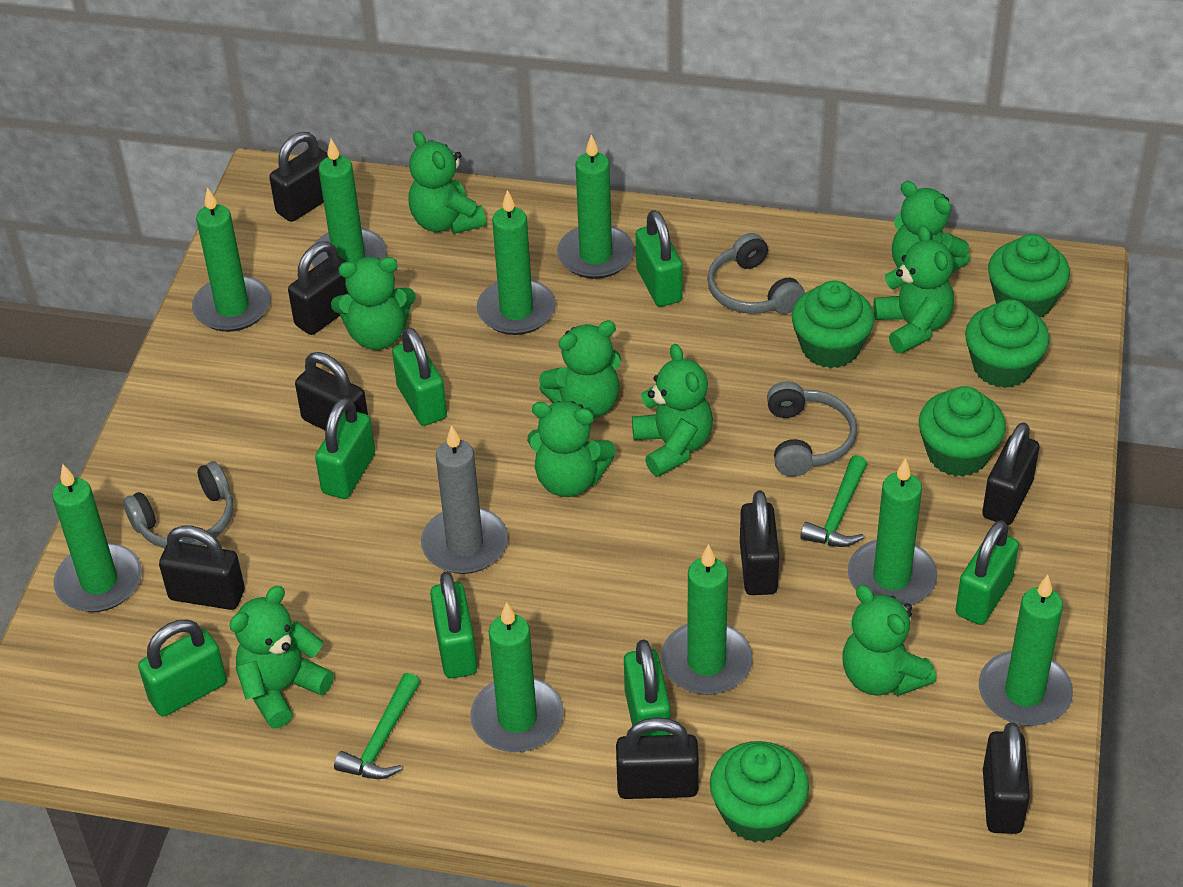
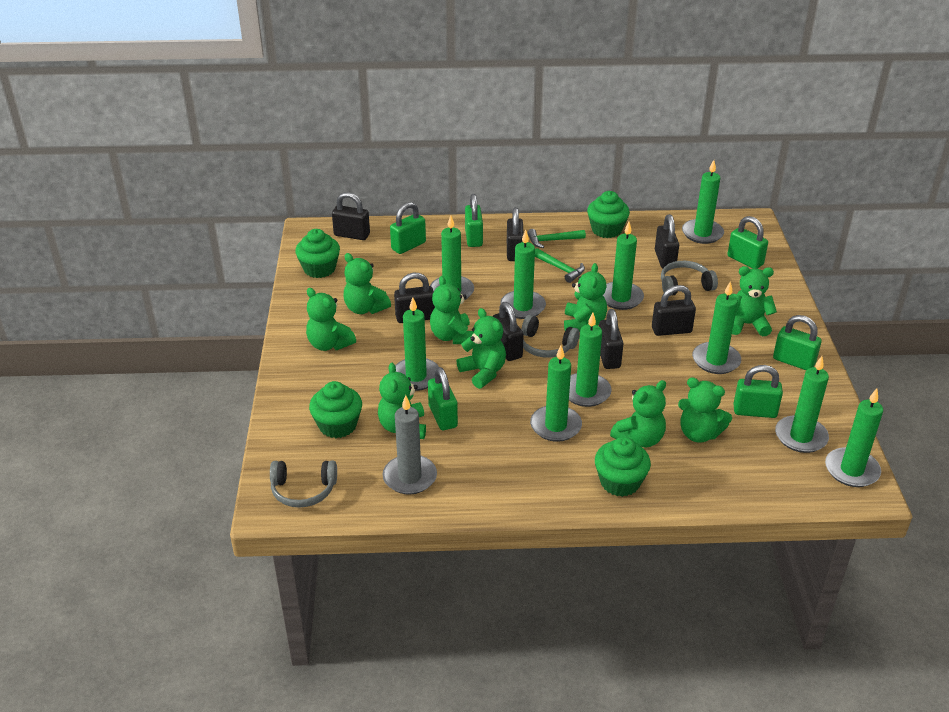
black padlock: 8 -> 7
green candle: 9 -> 10
green cupcake: 5 -> 4
green padlock: 7 -> 6

